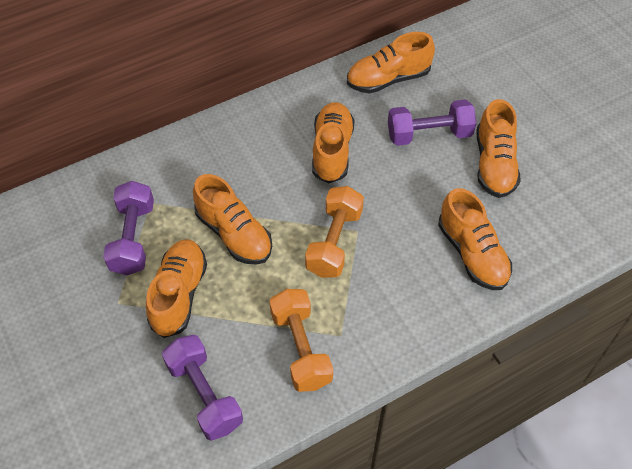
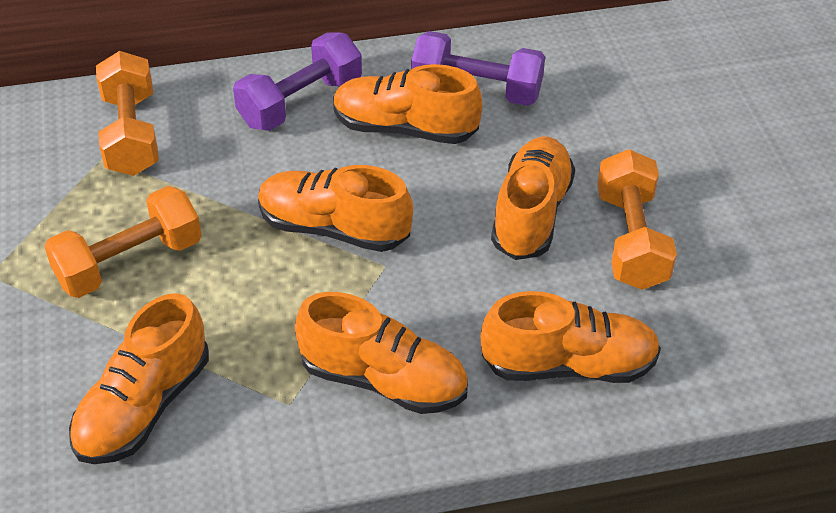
orange dumbbell: 2 -> 3
purple dumbbell: 3 -> 2

